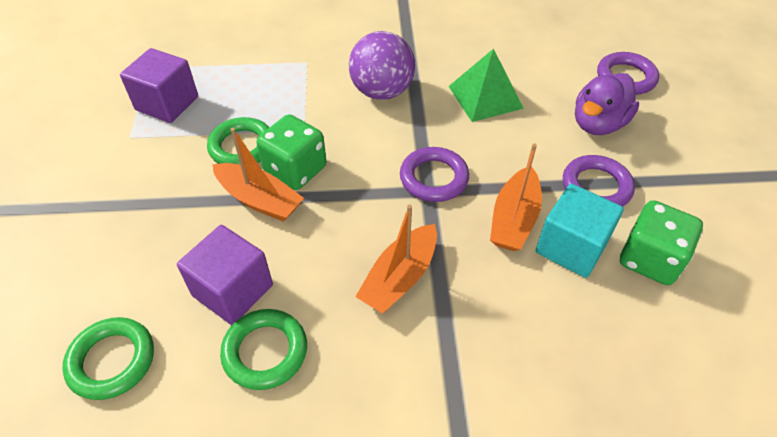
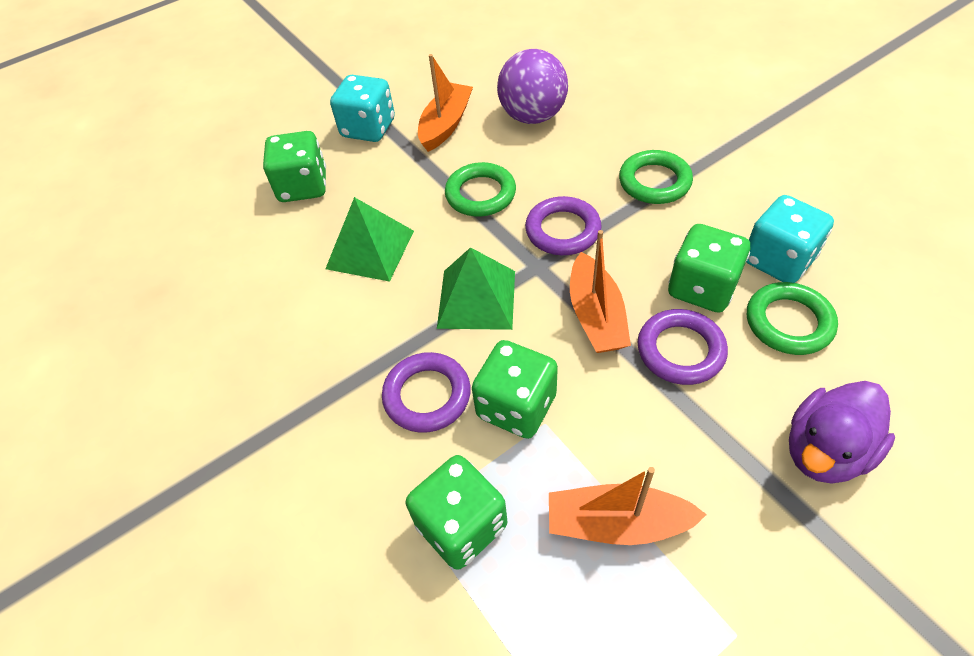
green dice: 2 -> 4
green pyramid: 1 -> 2
purple cube: 2 -> 0
turquoise cube: 1 -> 0
turquoise dice: 0 -> 2

